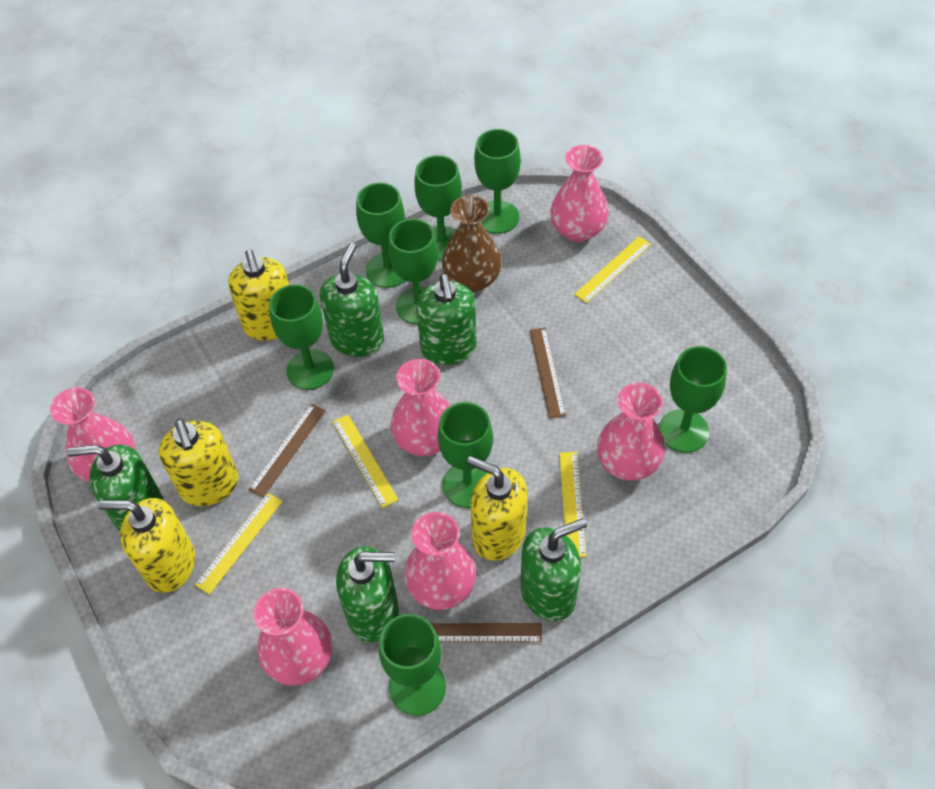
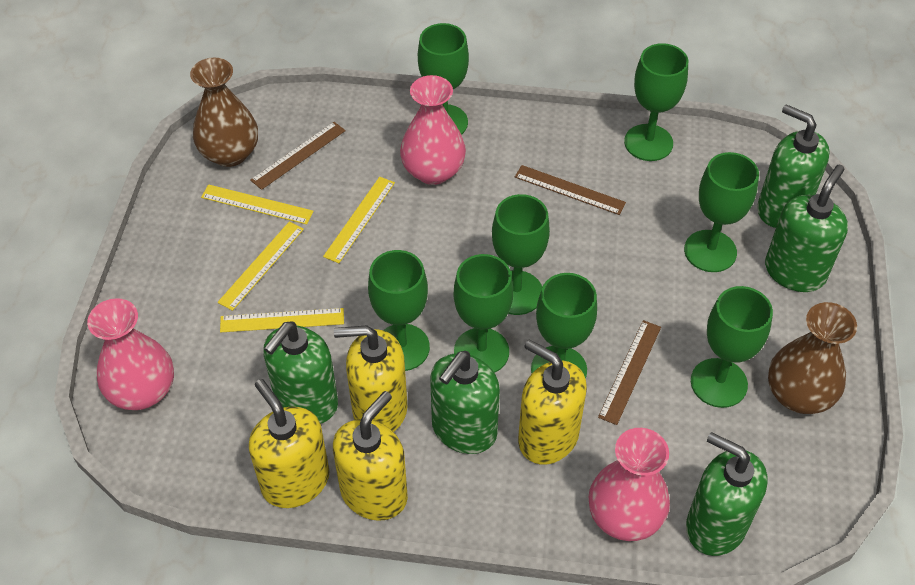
brown vase: 1 -> 2
pink vase: 6 -> 3

